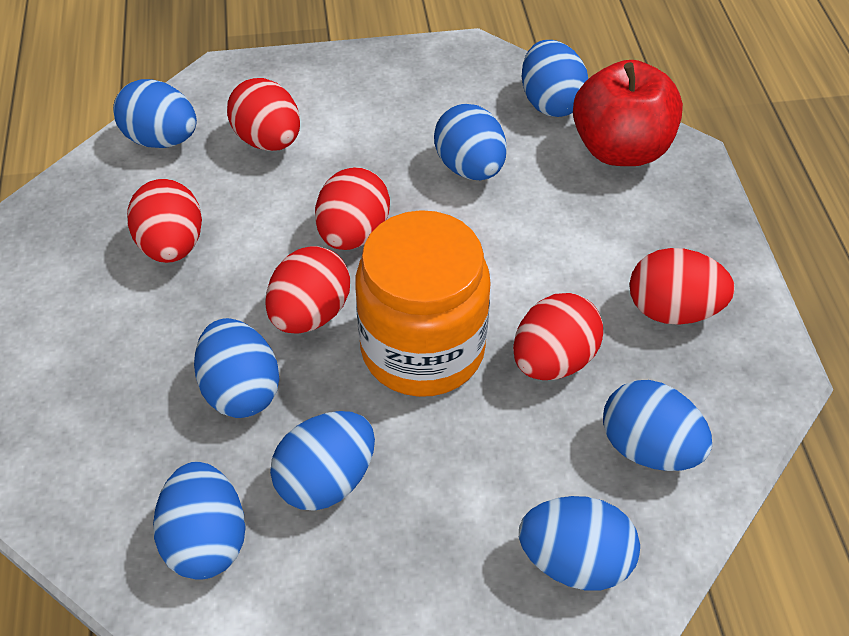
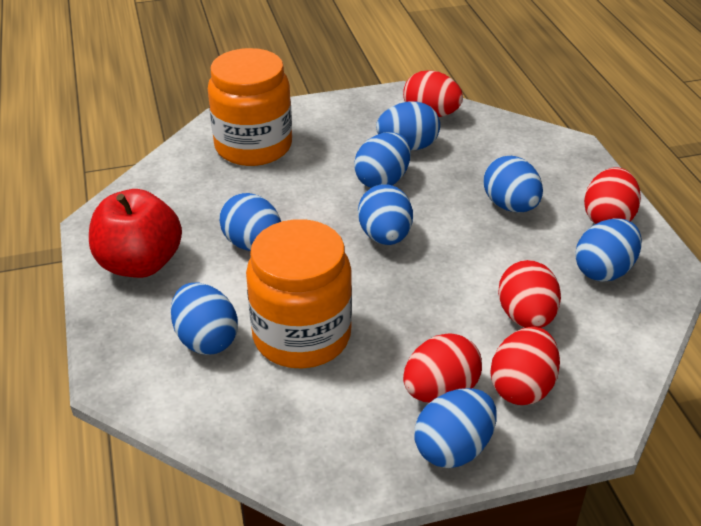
orange jar: 1 -> 2
red egg: 6 -> 5

